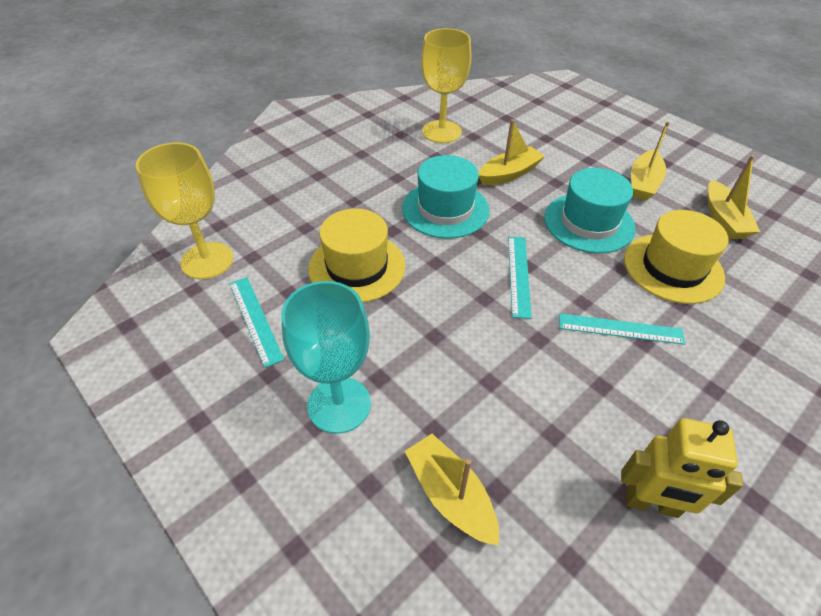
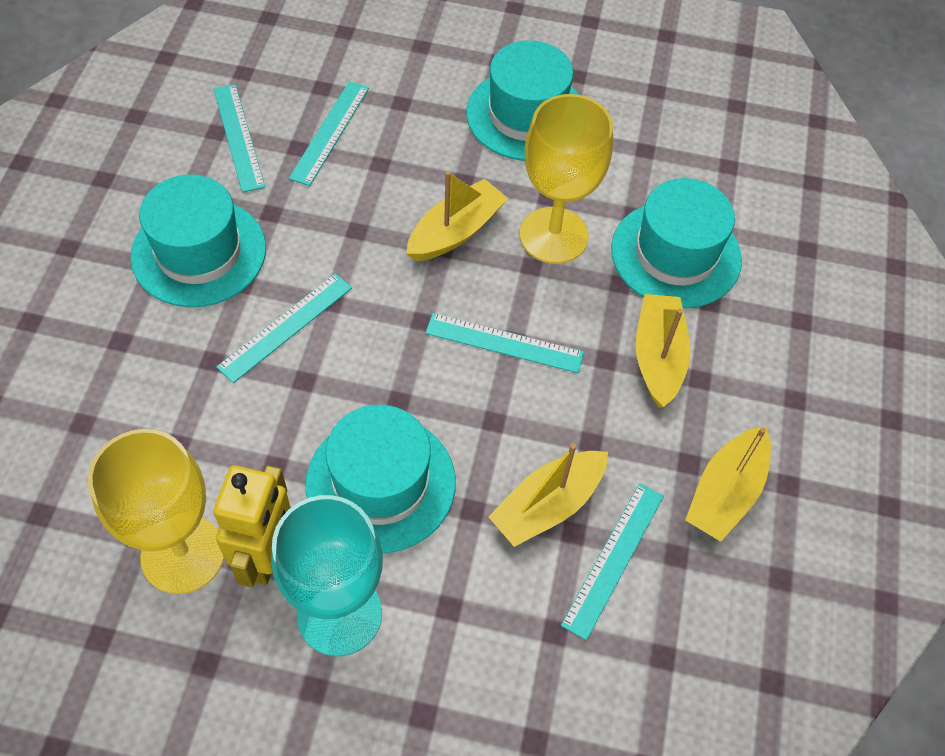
turquoise hat: 2 -> 4
turquoise ruler: 3 -> 5
yellow hat: 2 -> 0

